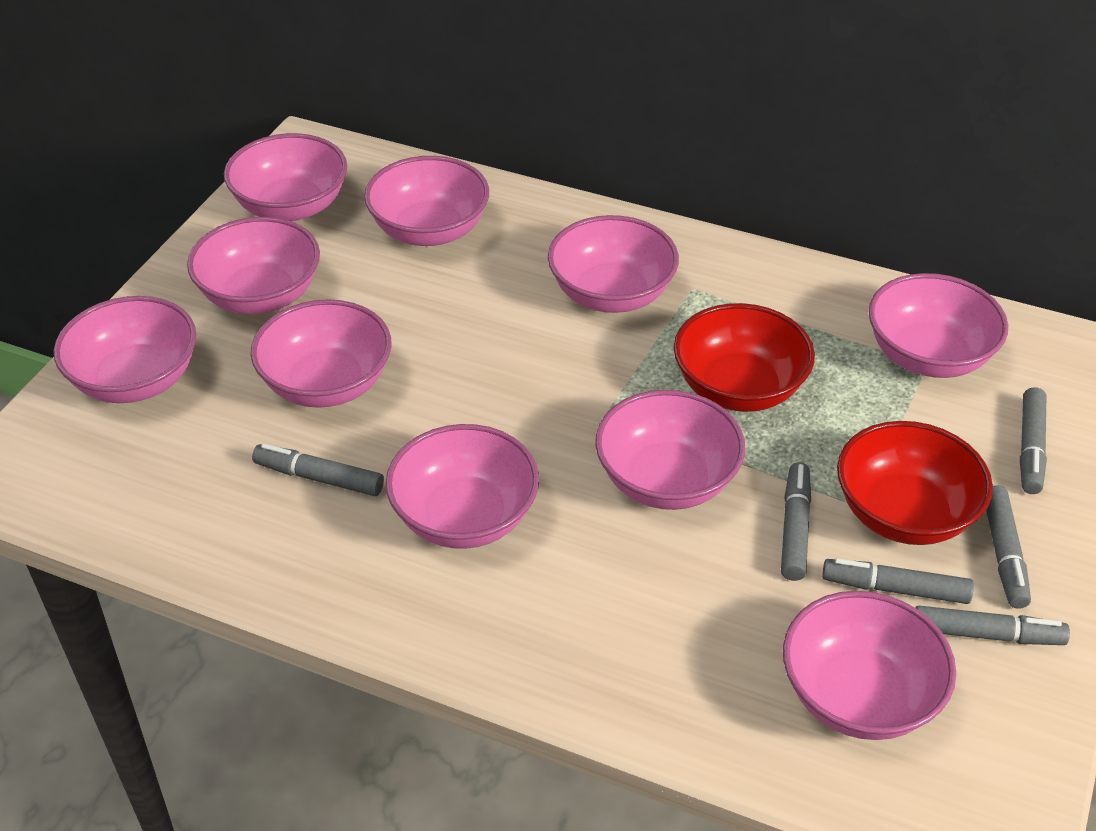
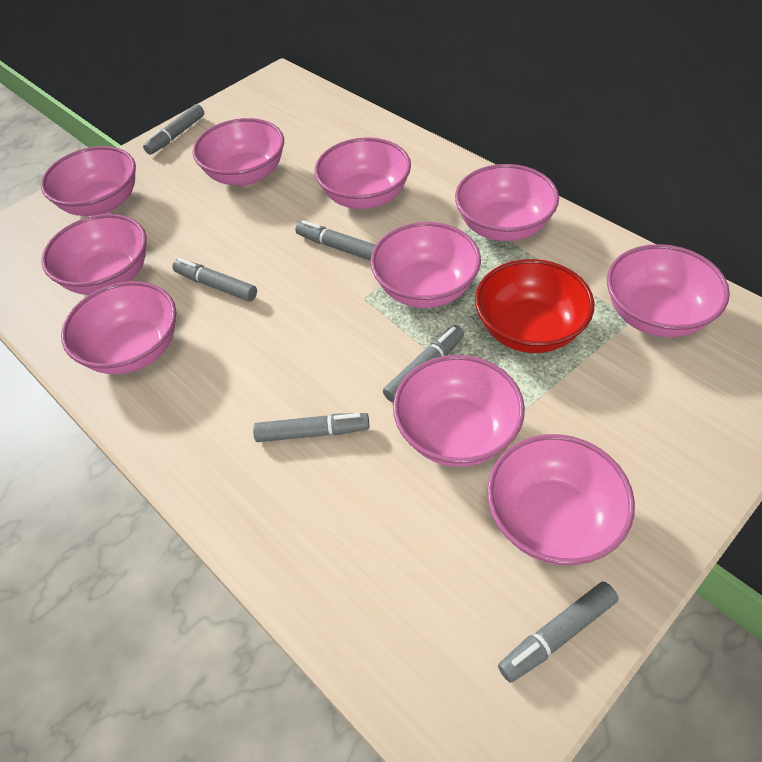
red bowl: 2 -> 1

